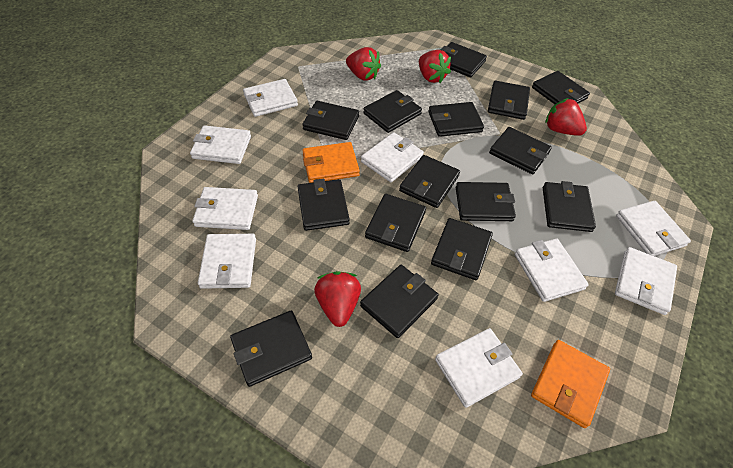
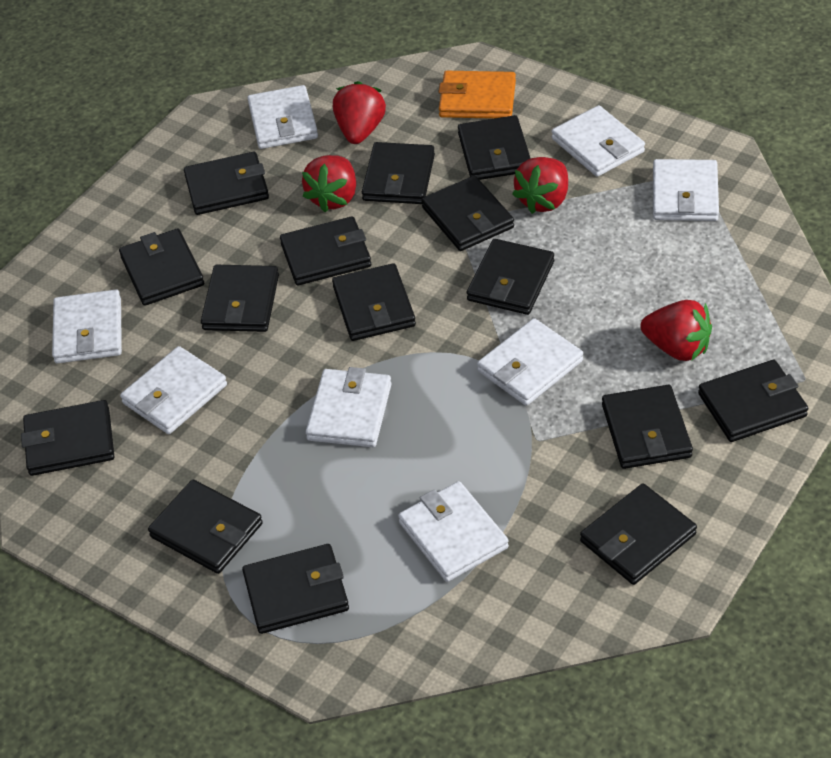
orange wallet: 2 -> 1
white wallet: 9 -> 8

